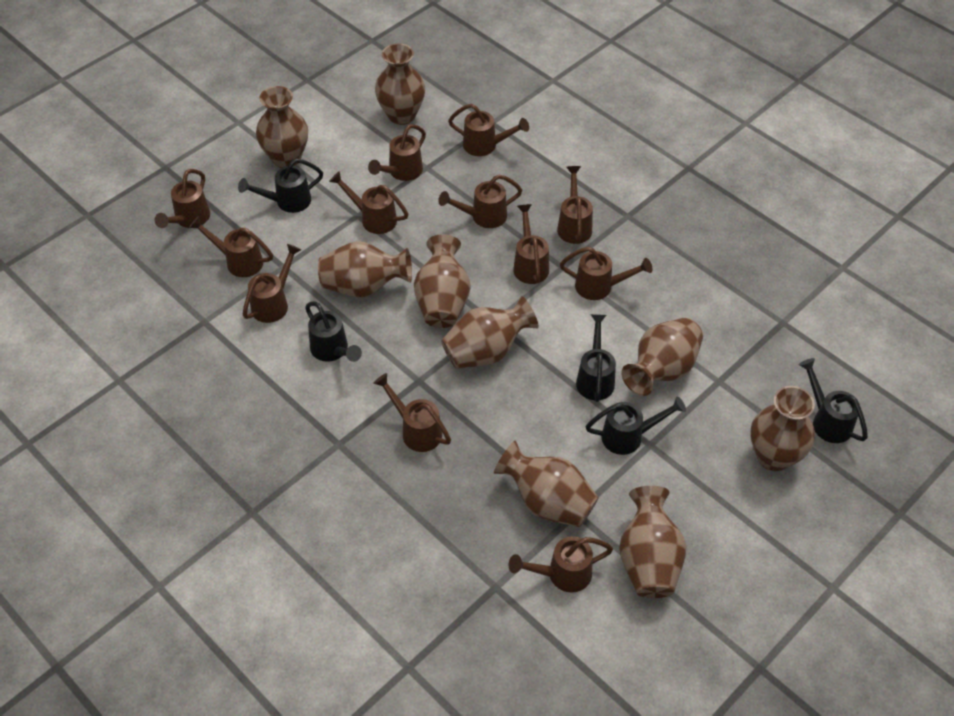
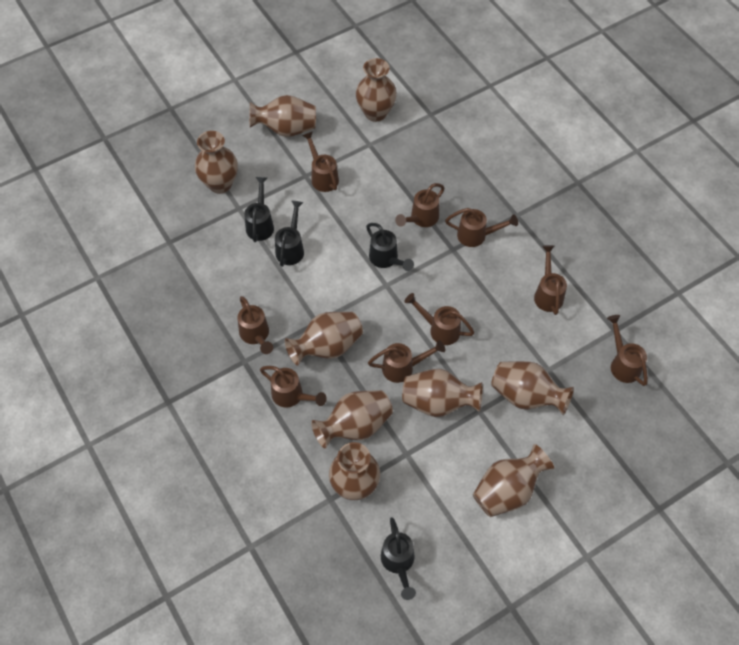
black watering can: 5 -> 4
brown watering can: 12 -> 9

